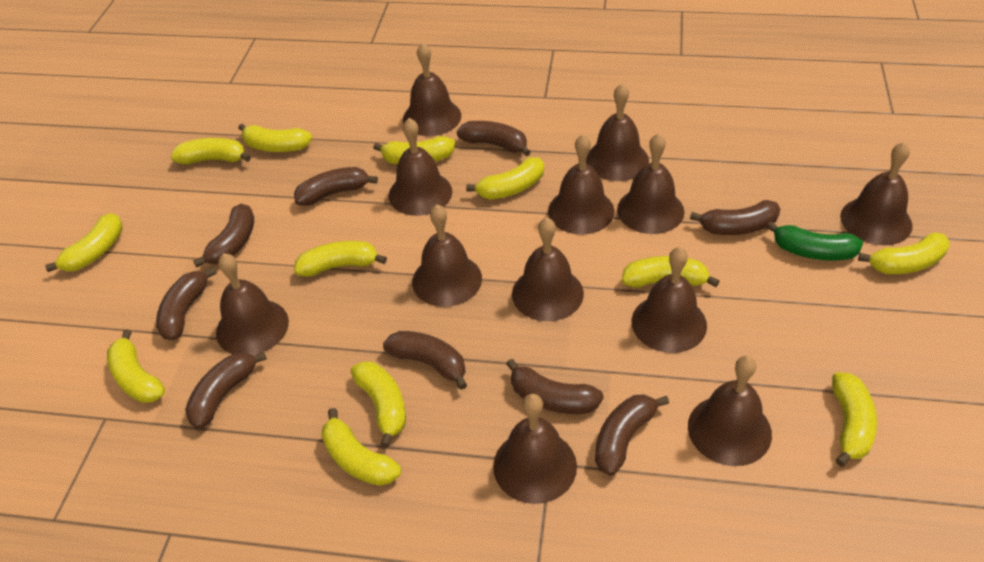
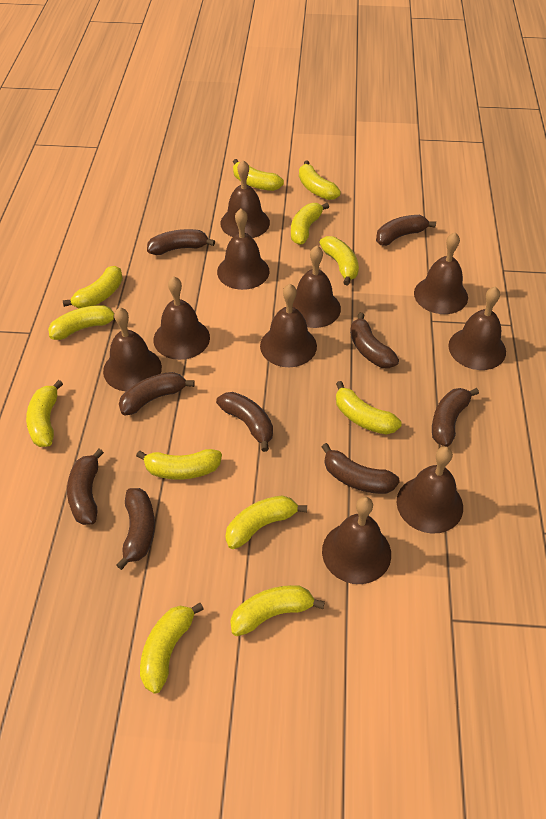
brown bell: 12 -> 10
green banana: 1 -> 0

